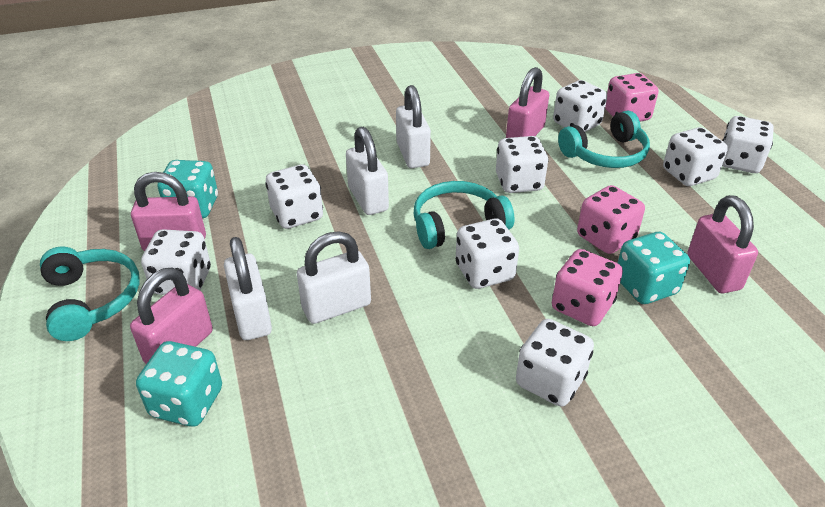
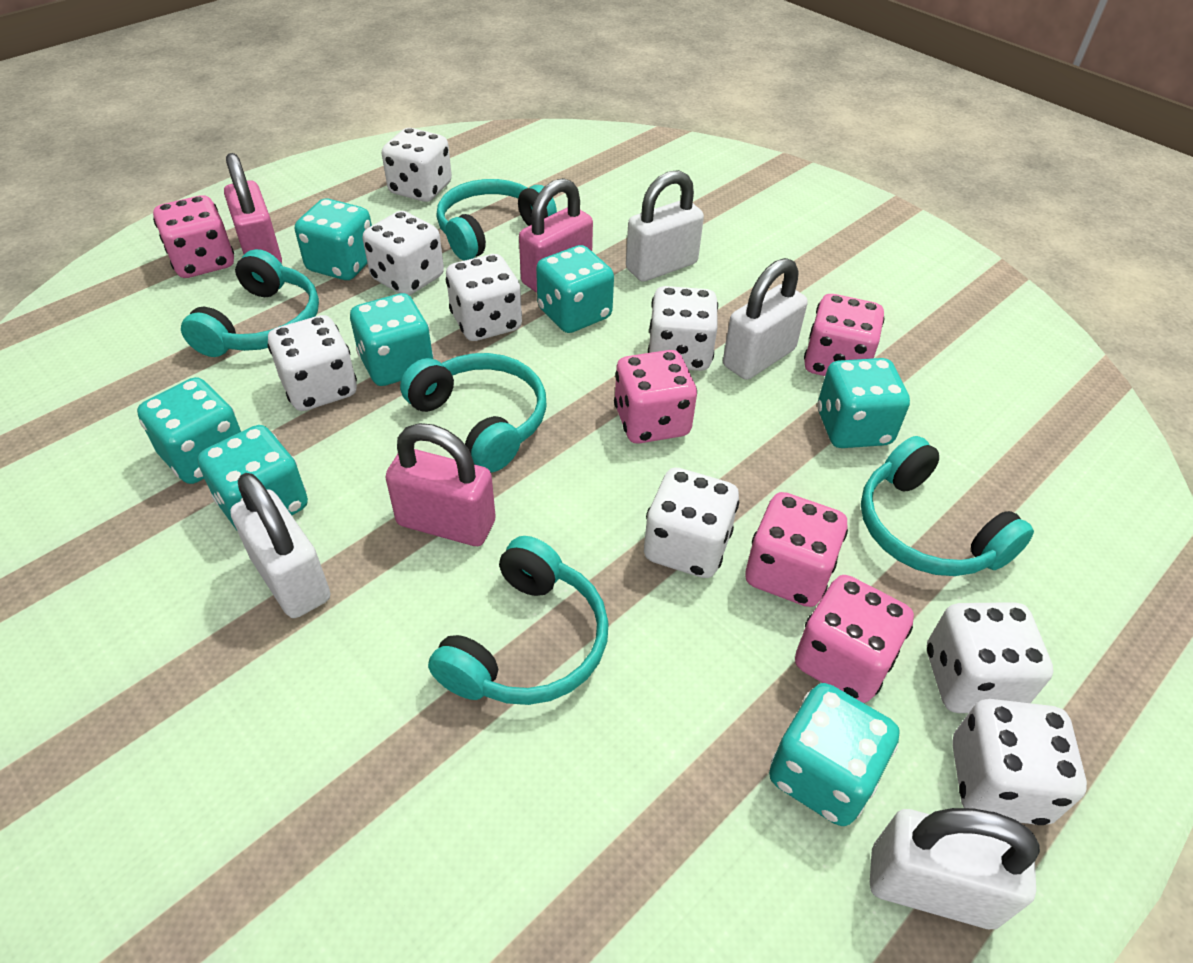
pink dice: 3 -> 5
pink padlock: 4 -> 3
turquoise dice: 3 -> 7
turquoise headphones: 3 -> 5

